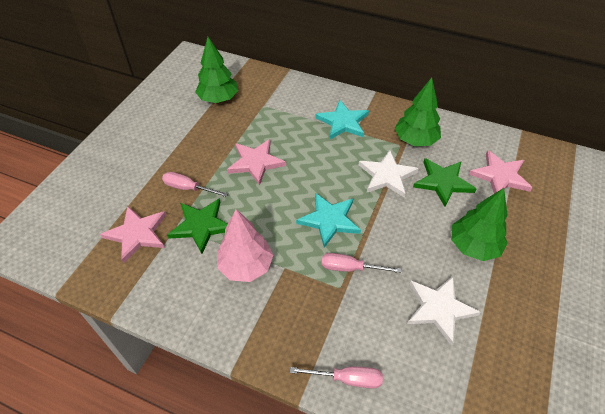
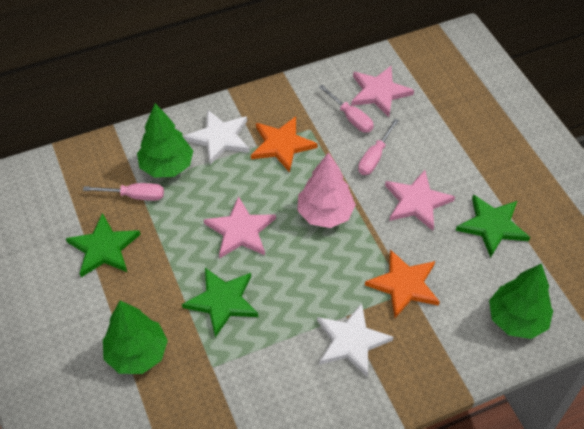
green star: 2 -> 3
orange star: 0 -> 2
turquoise star: 2 -> 0

